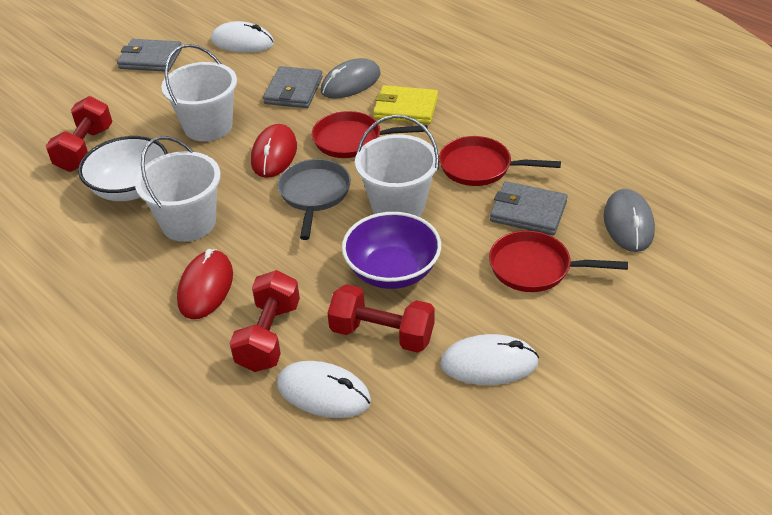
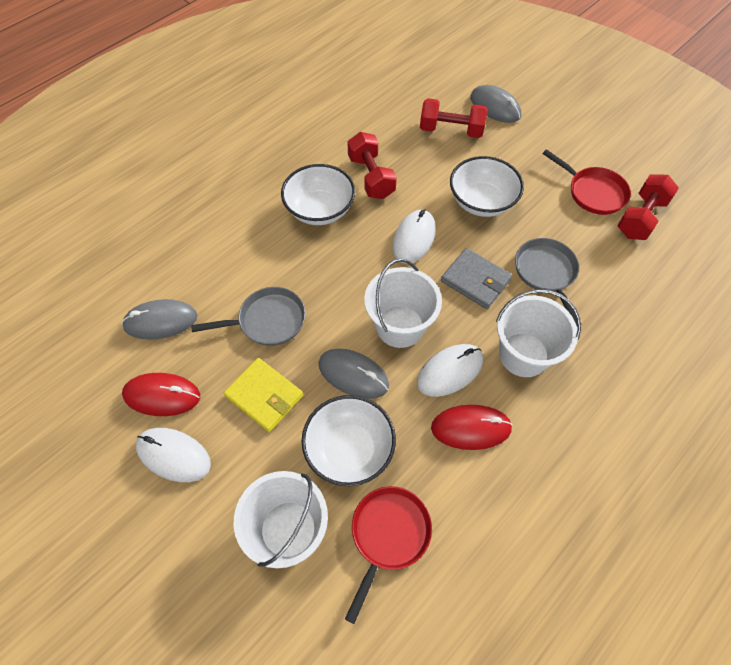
grey mouse: 2 -> 3
grey pan: 1 -> 2
grey wallet: 3 -> 1
purple bowl: 1 -> 0
red pan: 3 -> 2
white bowl: 1 -> 3

